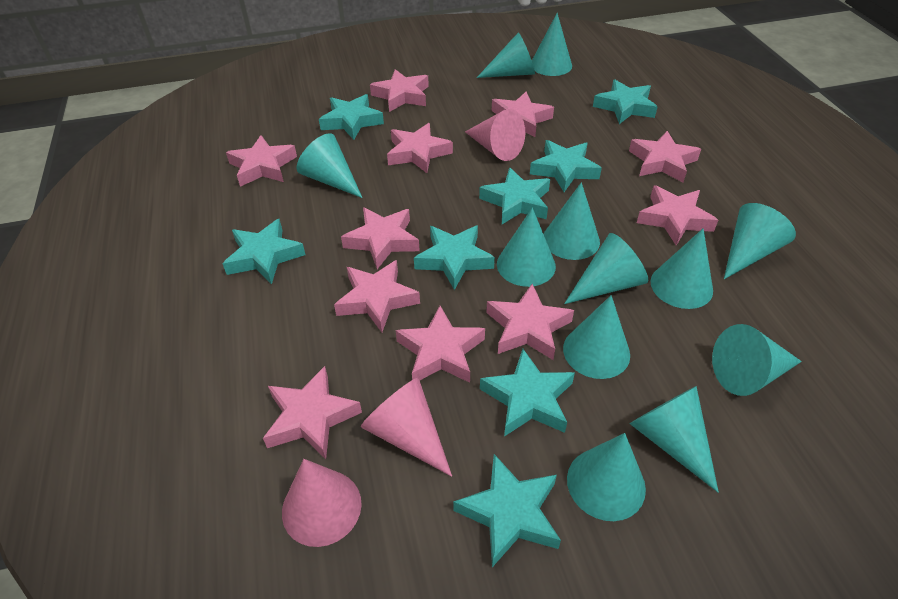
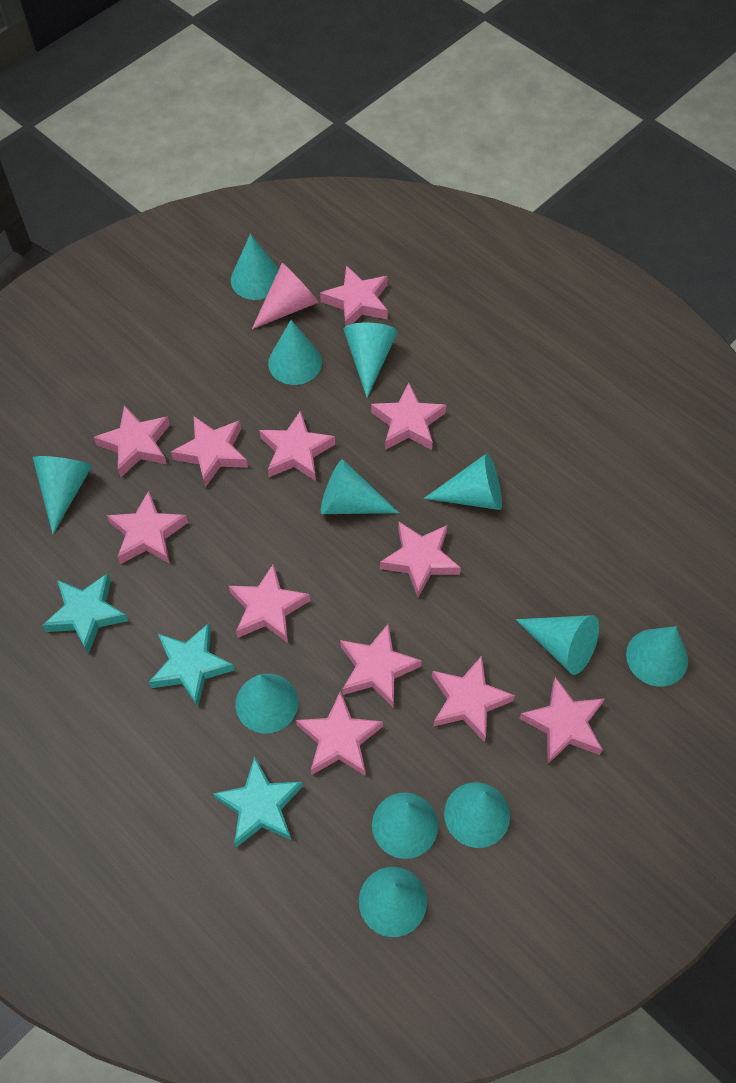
pink cone: 3 -> 1
pink star: 11 -> 12
turquoise star: 8 -> 3

